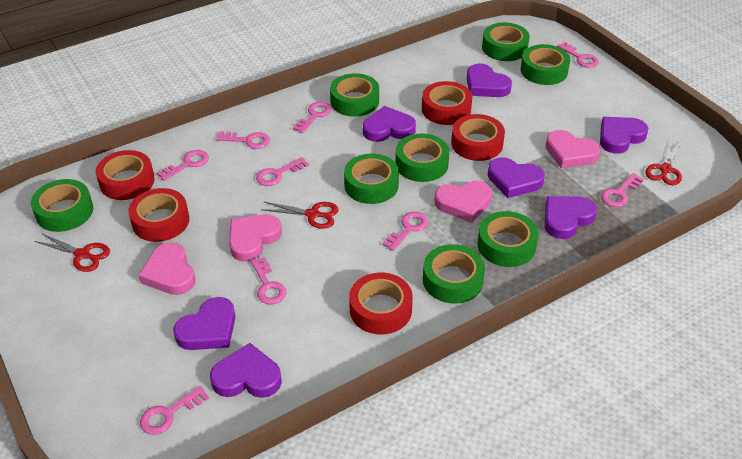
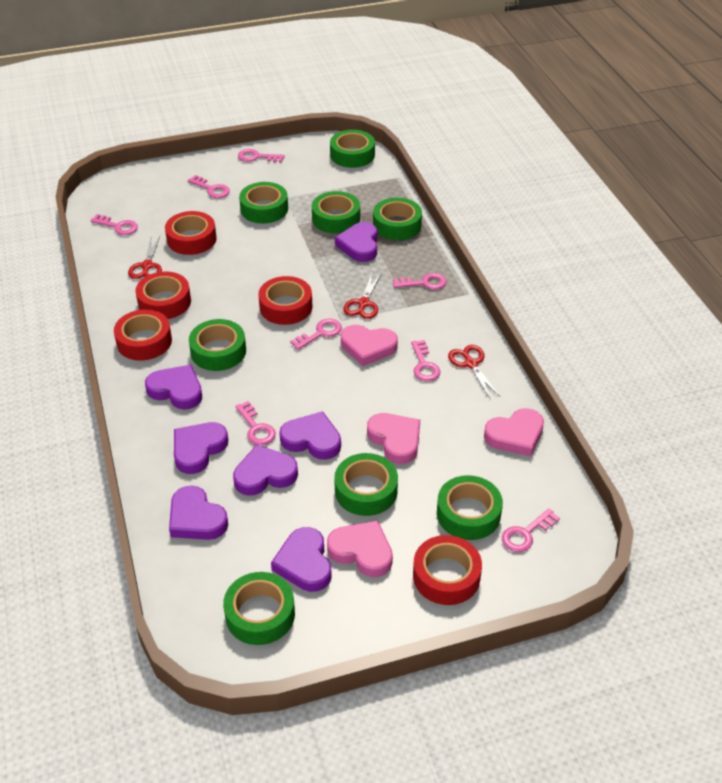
pink key: 9 -> 8

